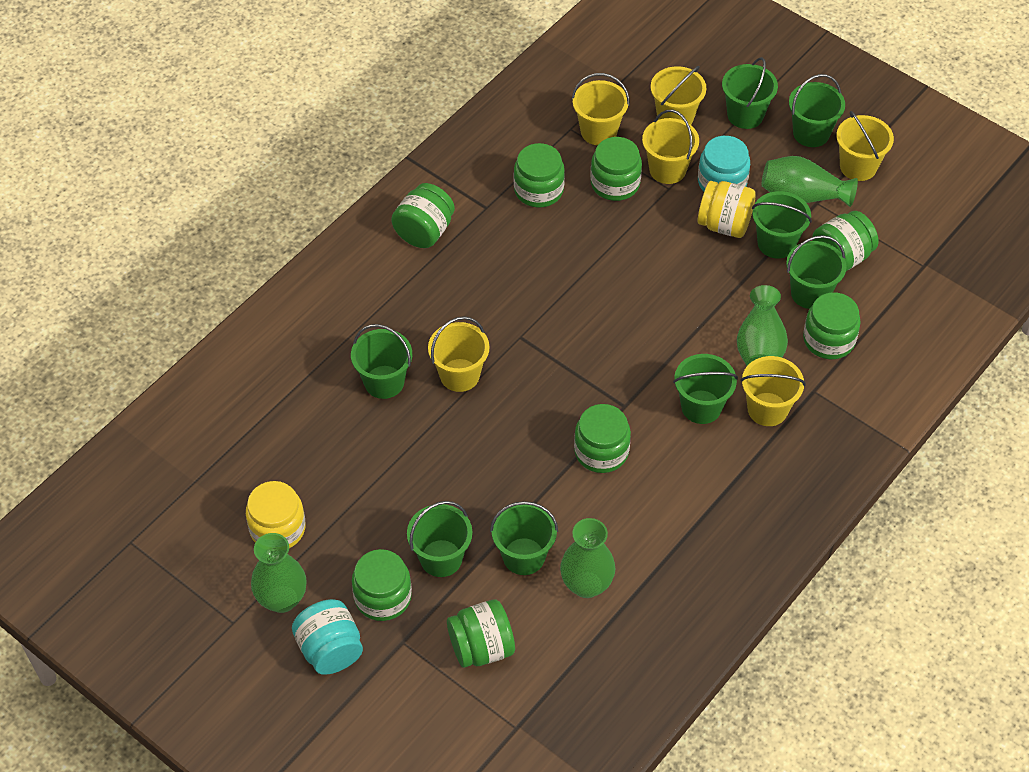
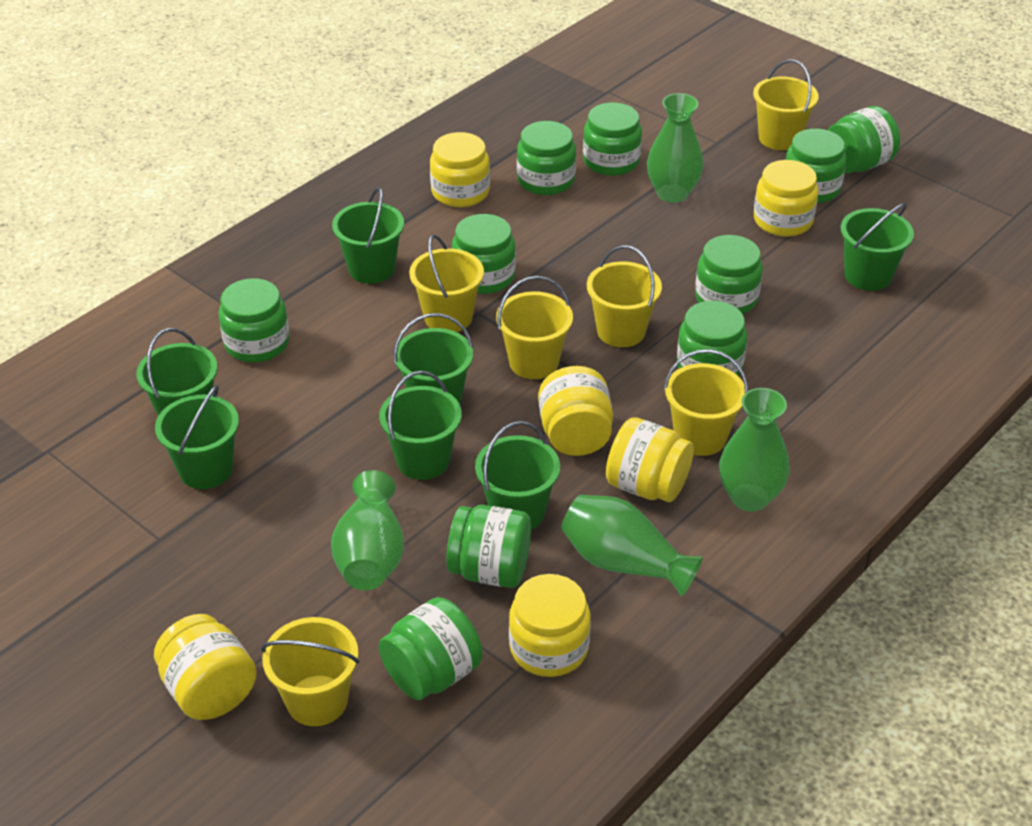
green bucket: 8 -> 7
green jar: 8 -> 10
turquoise jar: 2 -> 0
yellow jar: 2 -> 6

